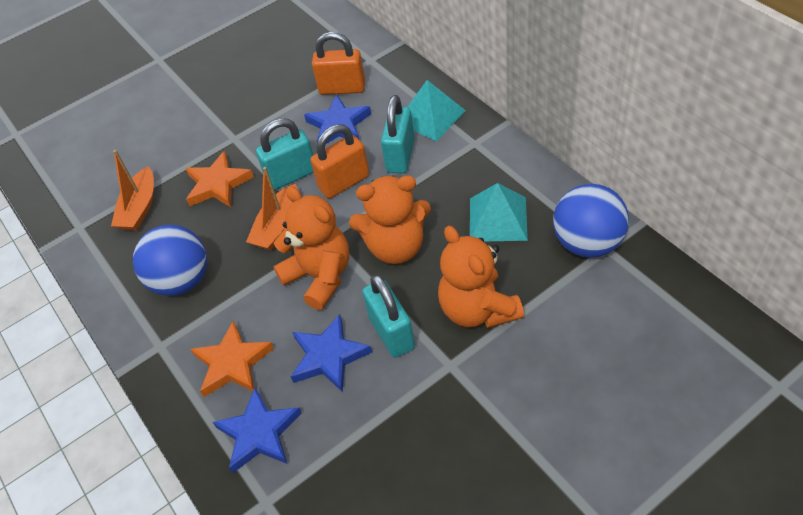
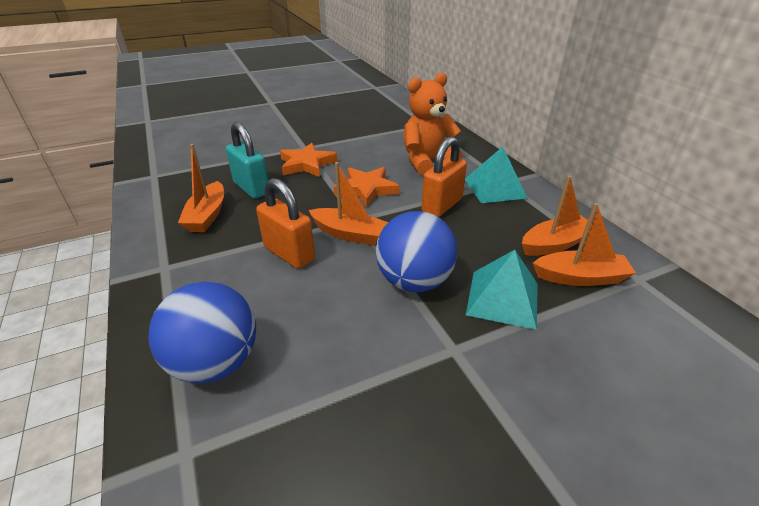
blue star: 3 -> 0
orange boat: 2 -> 4
orange teddy bear: 3 -> 1
turquoise padlock: 3 -> 1

